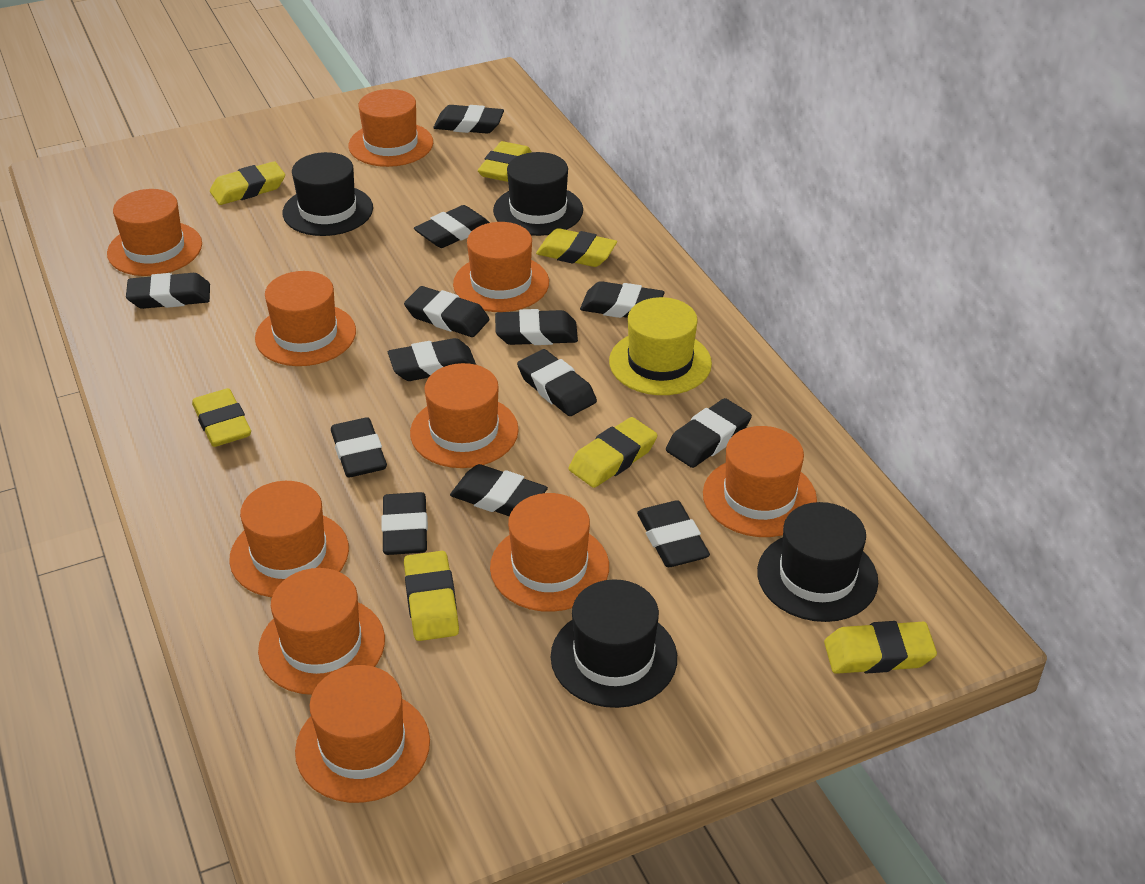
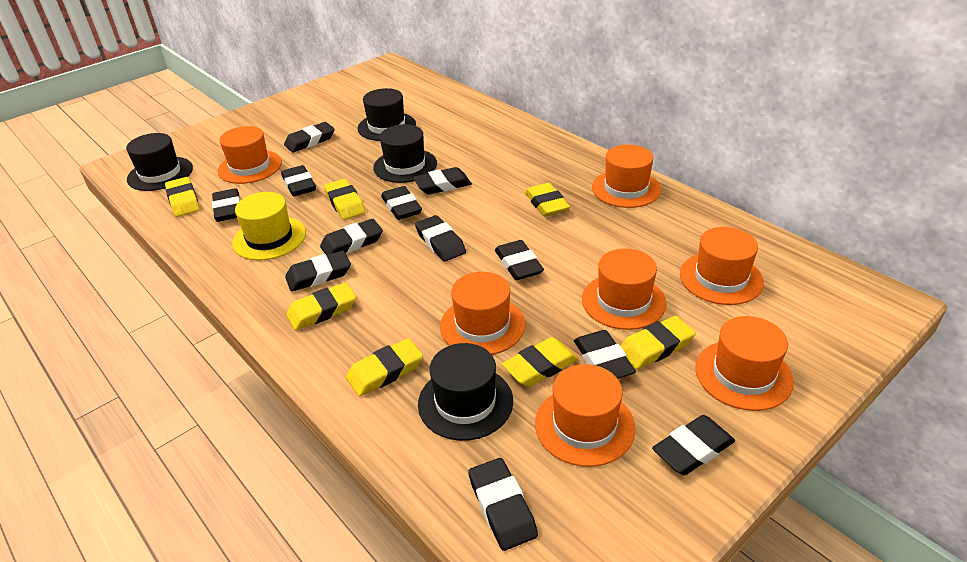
black eraser: 13 -> 12
orange hat: 10 -> 7

